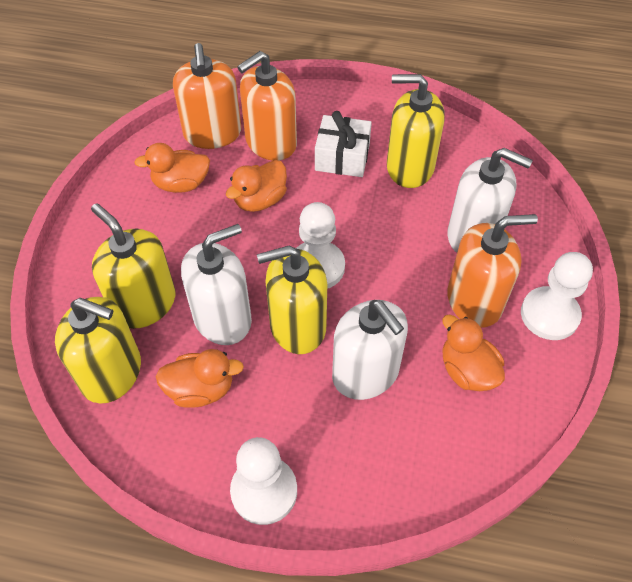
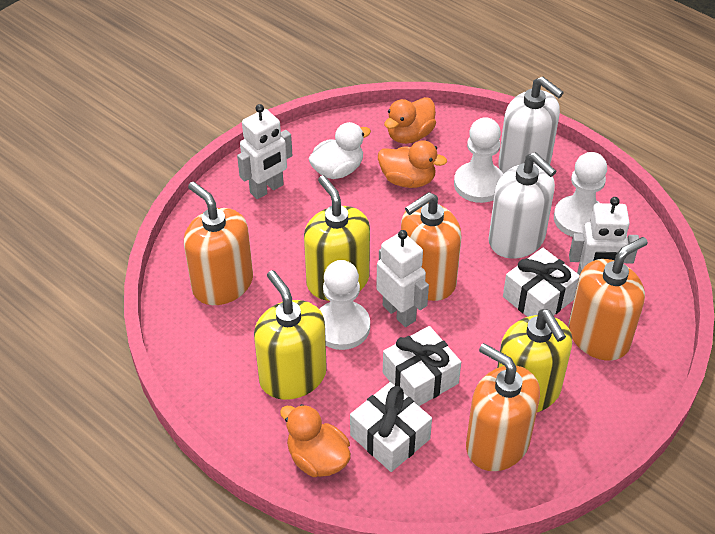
orange duck: 4 -> 3
orange soap dispenser: 3 -> 4
white duck: 0 -> 1
white gift: 1 -> 3
white robot: 0 -> 3
white soap dispenser: 3 -> 2
yellow soap dispenser: 4 -> 3

